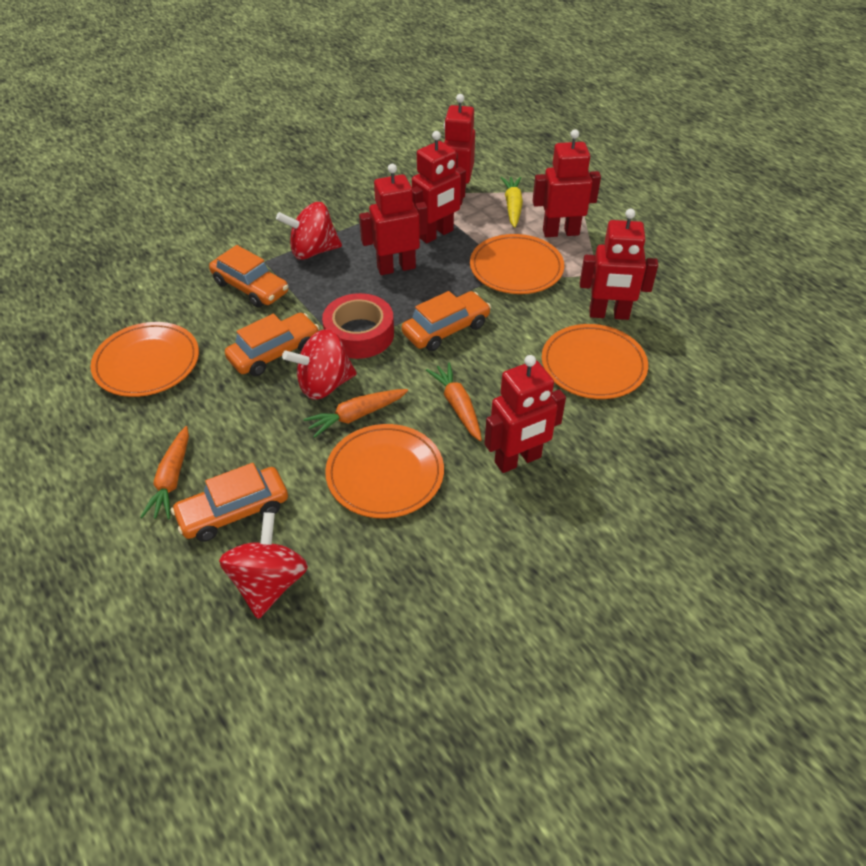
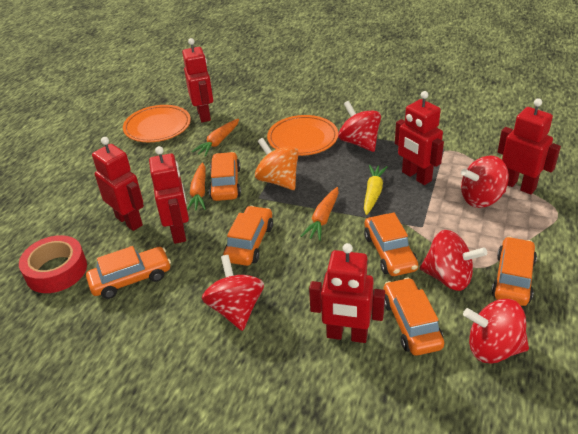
orange car: 4 -> 6
orange plate: 4 -> 2
orange spinning top: 0 -> 1
red spinning top: 3 -> 5

